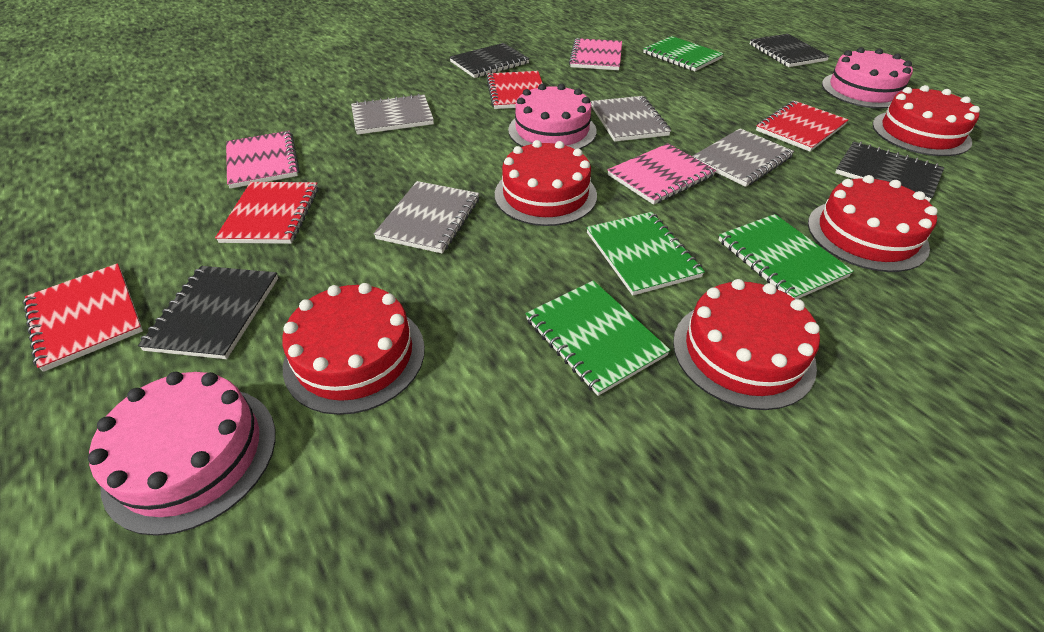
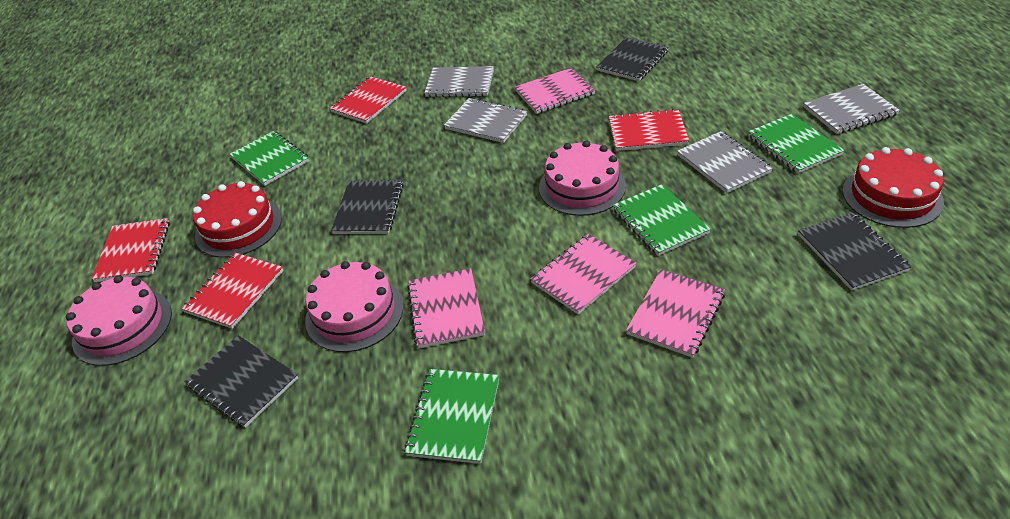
pink notebook: 3 -> 4
red cake: 5 -> 2

